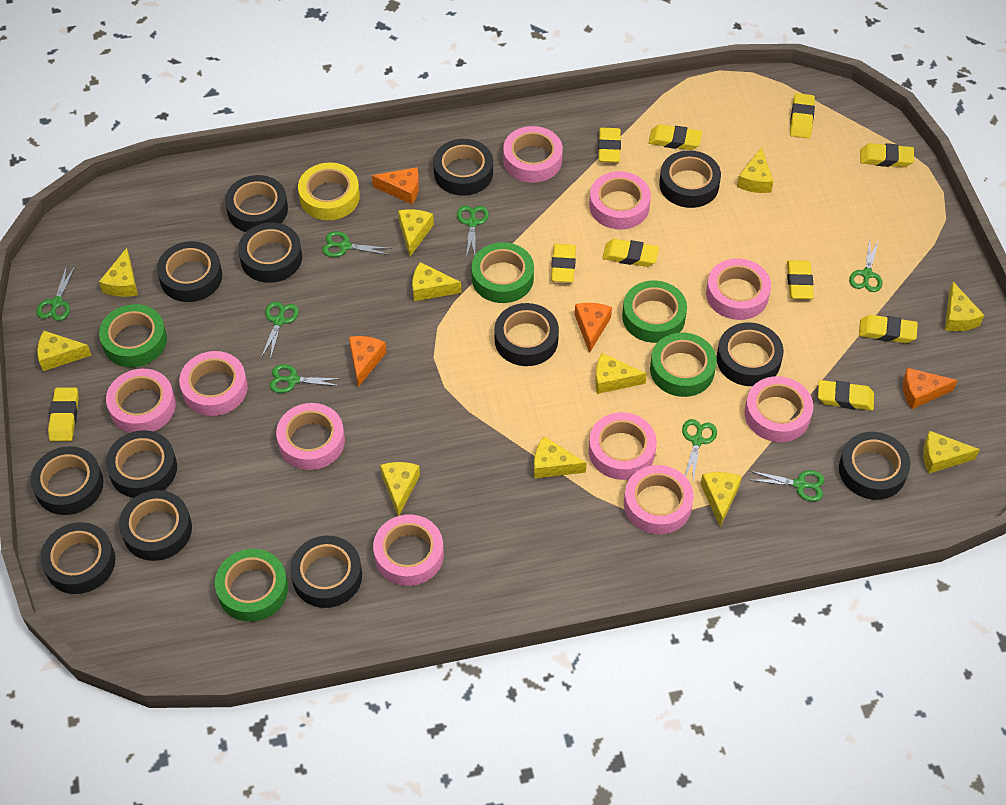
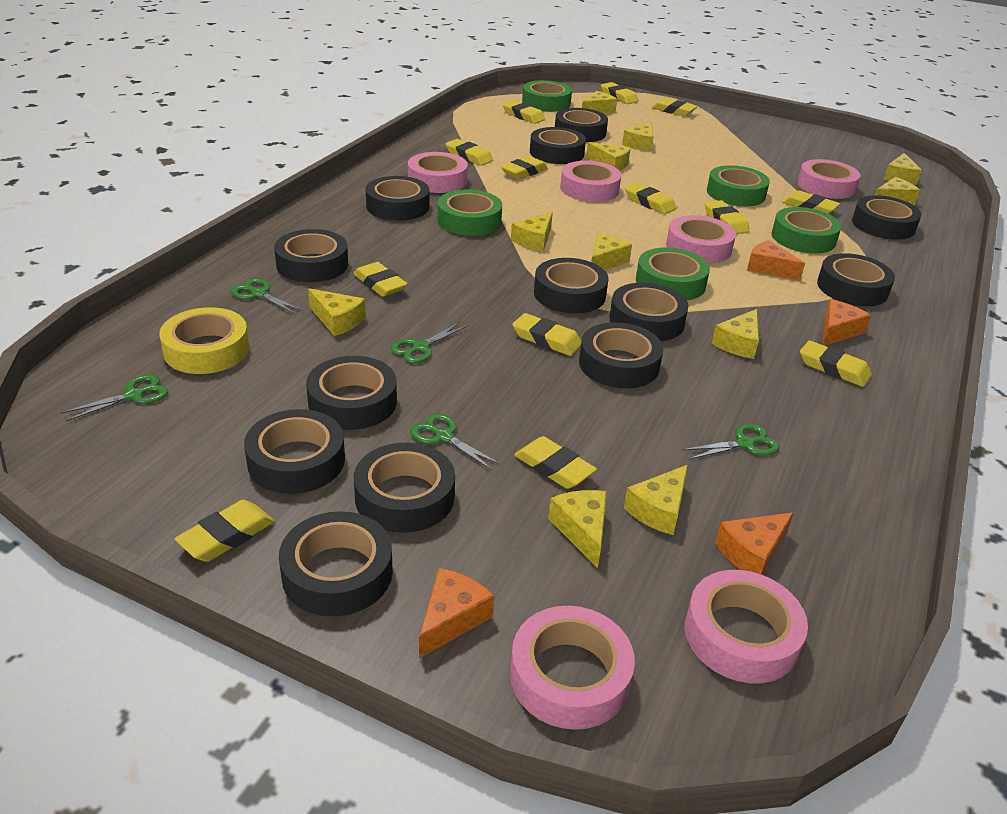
green scissors: 8 -> 5
pink tape: 10 -> 6
yellow eraser: 10 -> 13

